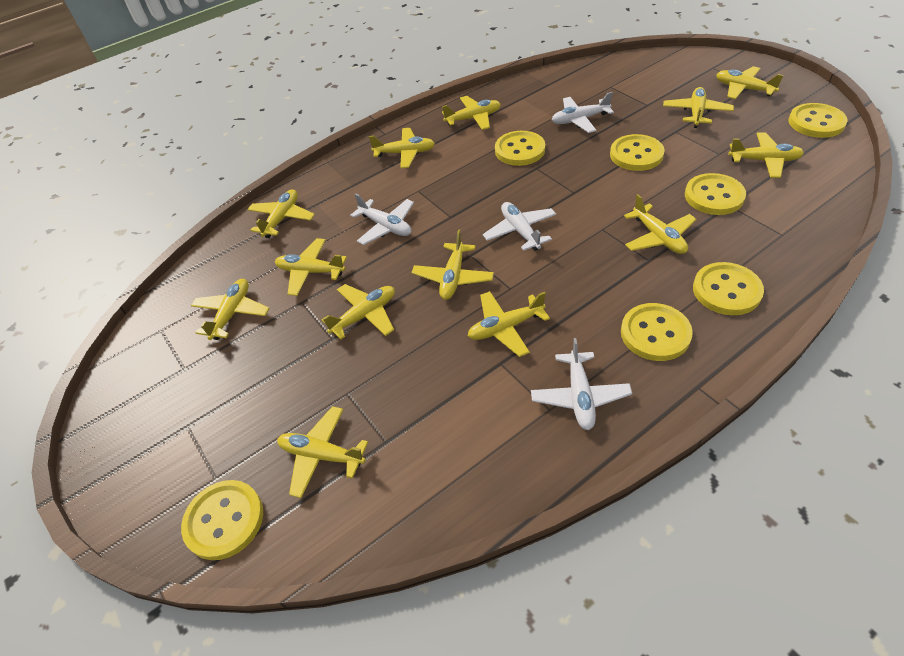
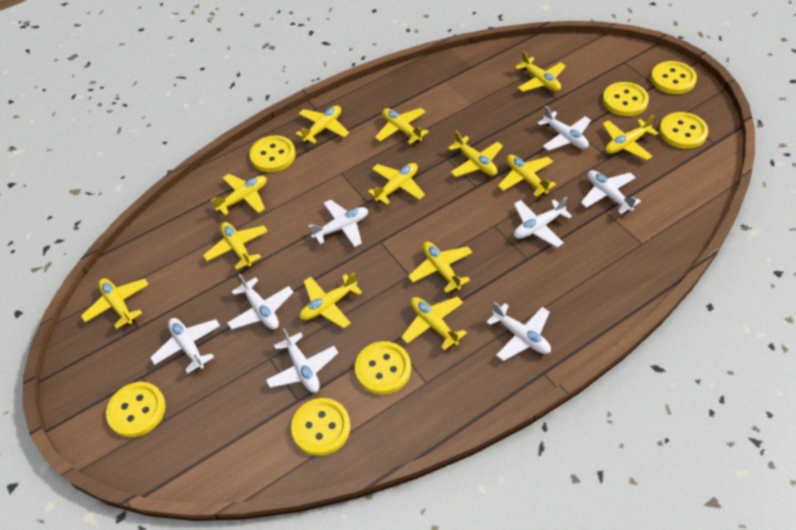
white plane: 4 -> 8

